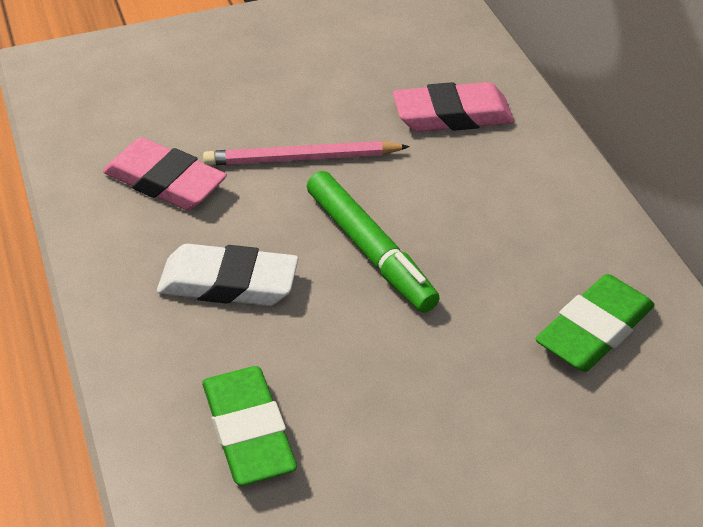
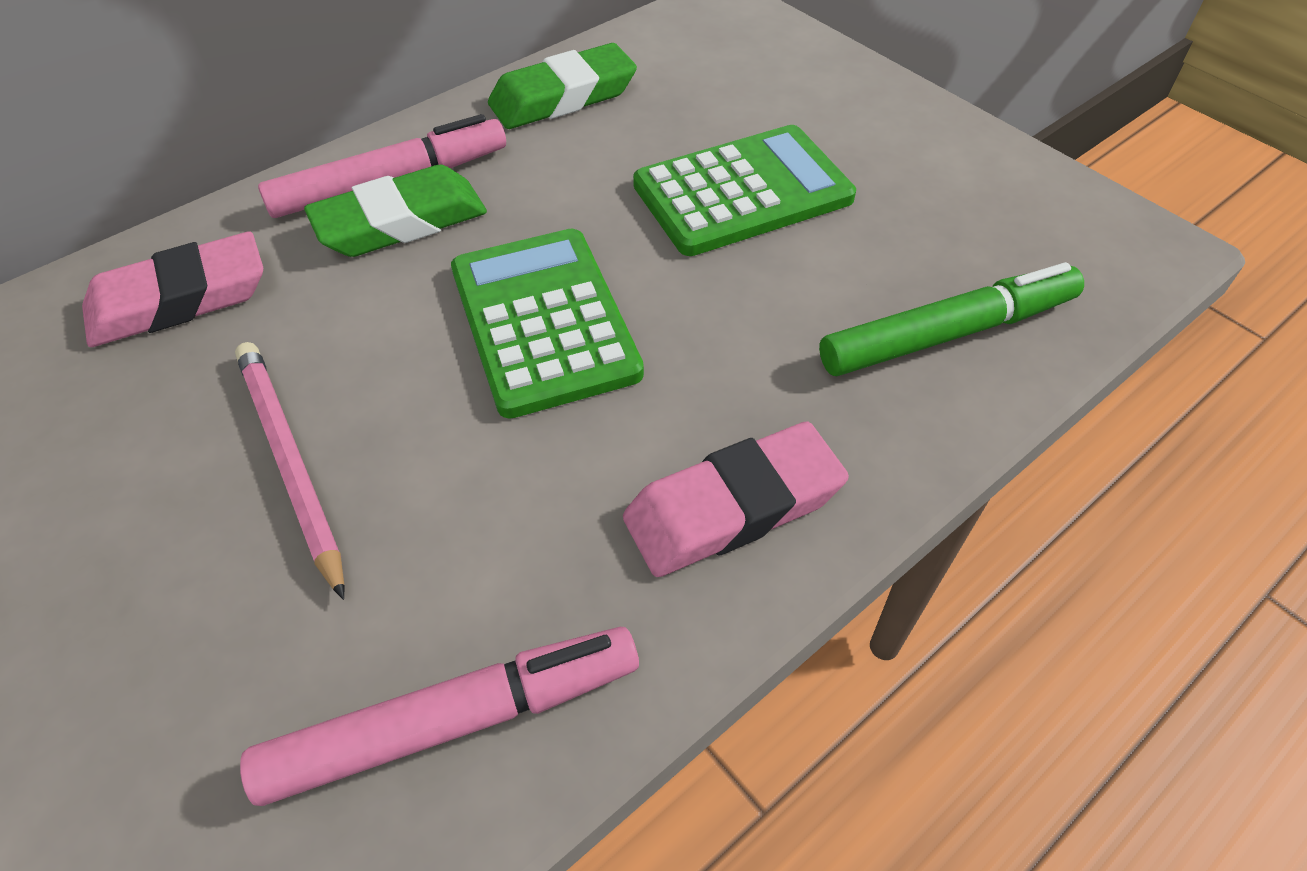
green calculator: 0 -> 2
pink marker: 0 -> 2
white eraser: 1 -> 0

